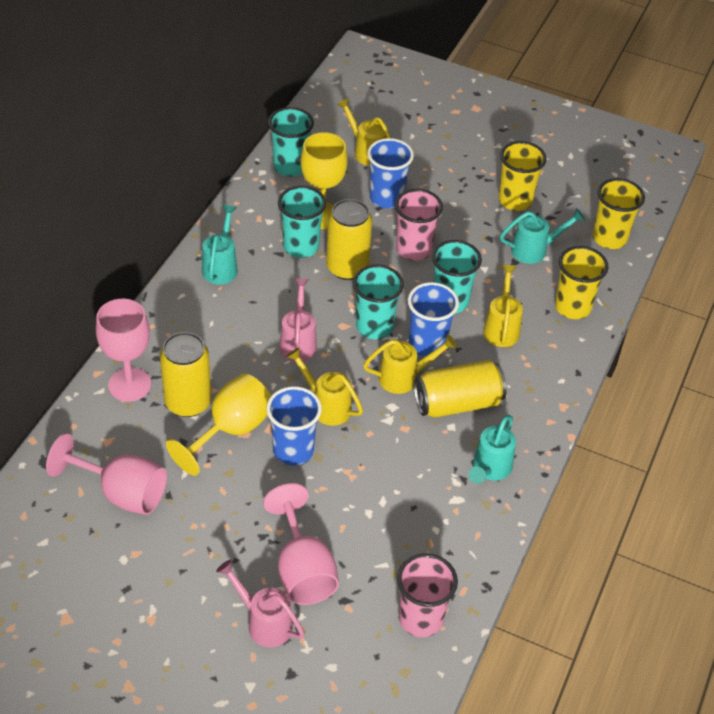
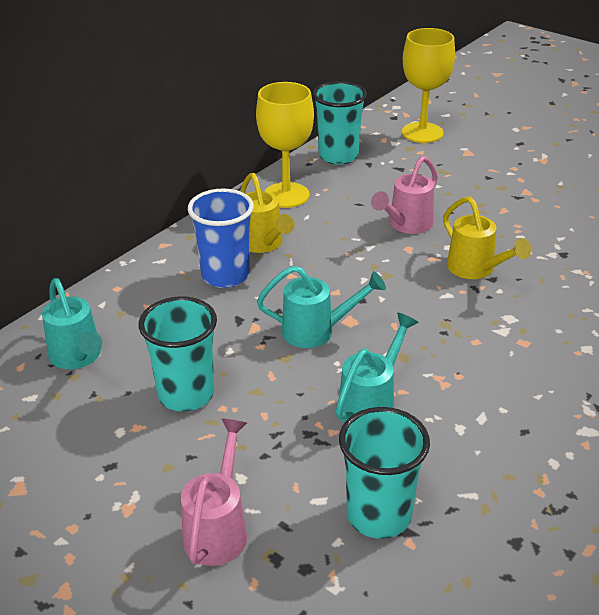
blue cup: 3 -> 1
pink cup: 2 -> 0
pink goblet: 3 -> 0
turquoise cup: 4 -> 3
yellow can: 3 -> 0
yellow cup: 3 -> 0
yellow watering can: 4 -> 2

